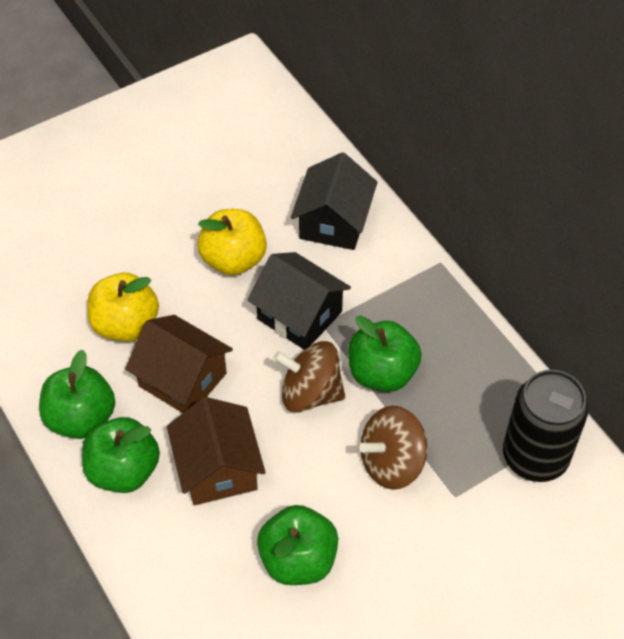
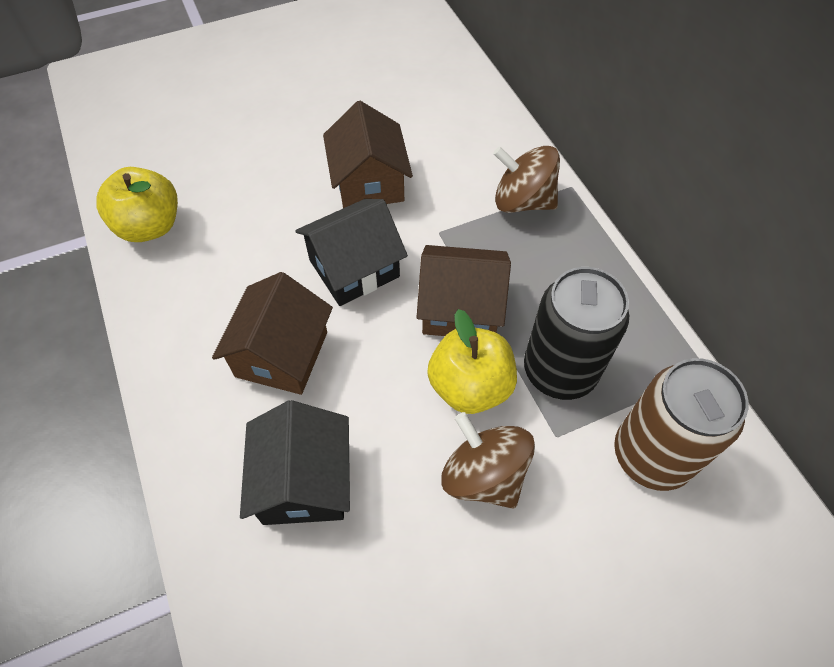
brown can: 0 -> 1
brown house: 2 -> 3
green apple: 4 -> 0

